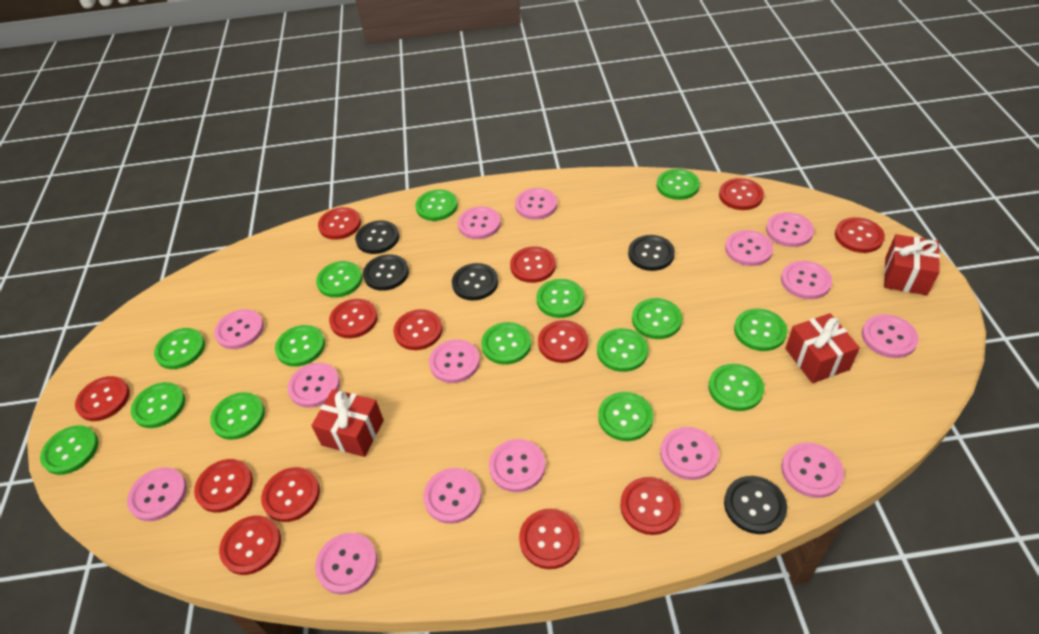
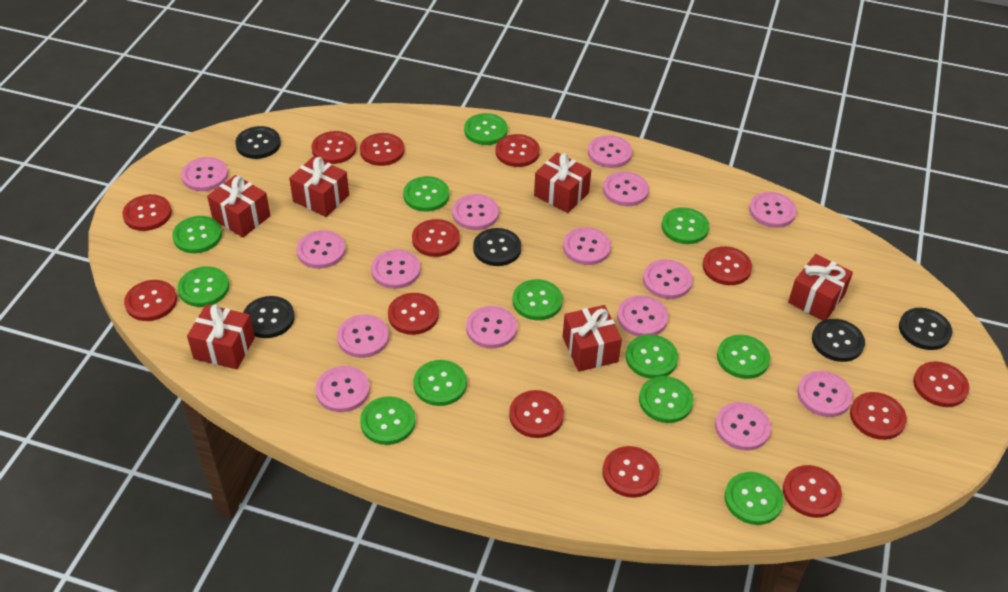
green button: 15 -> 12
red gift: 3 -> 6

